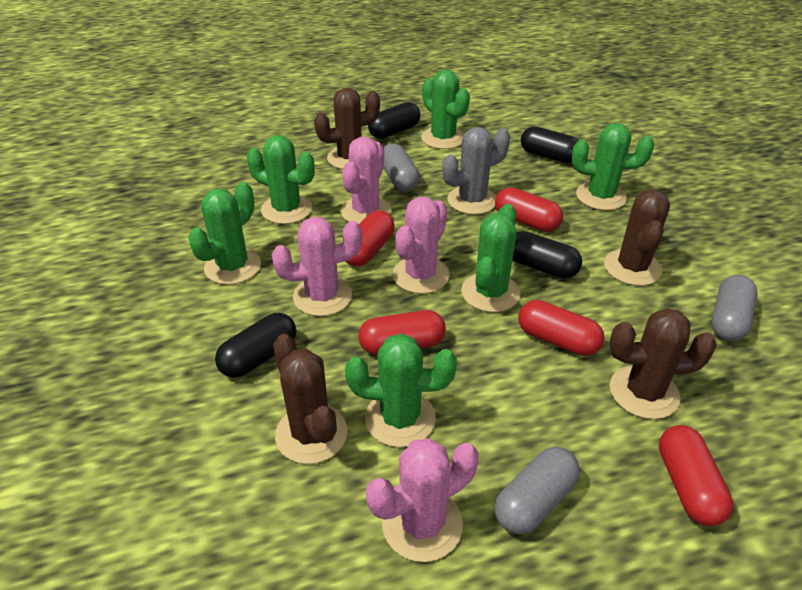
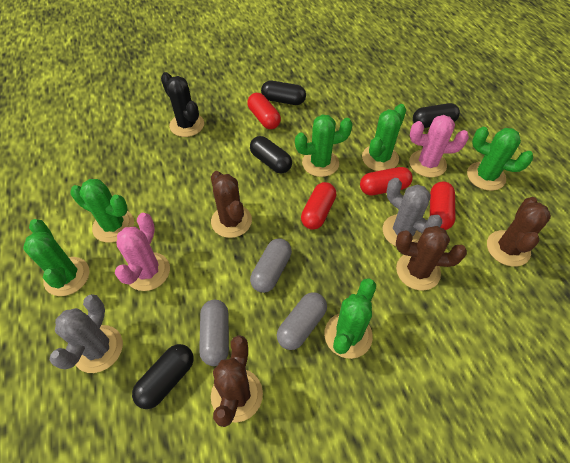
black cactus: 0 -> 1
grey cactus: 1 -> 2
pink cactus: 4 -> 2
red capsule: 5 -> 4

